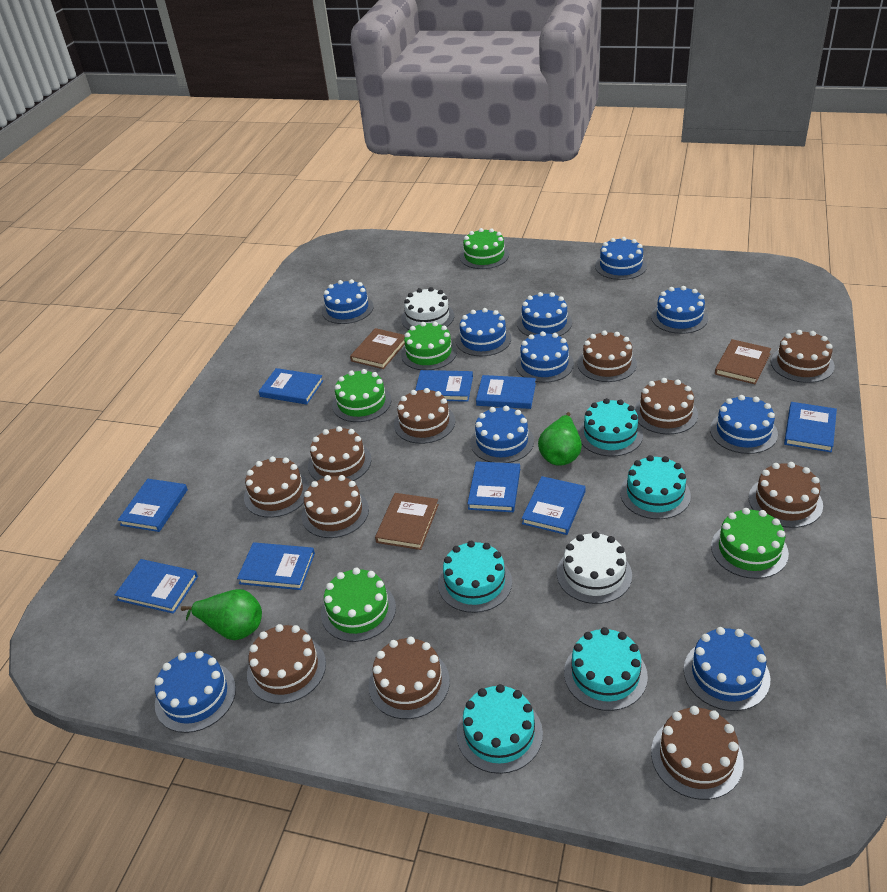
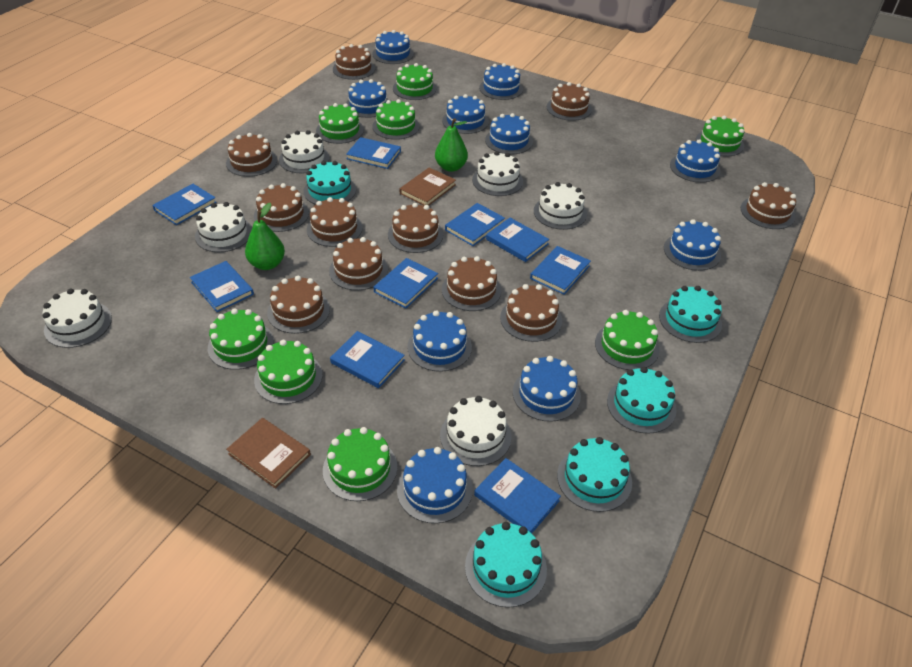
brown book: 3 -> 2
green cake: 5 -> 8
white cake: 2 -> 6

